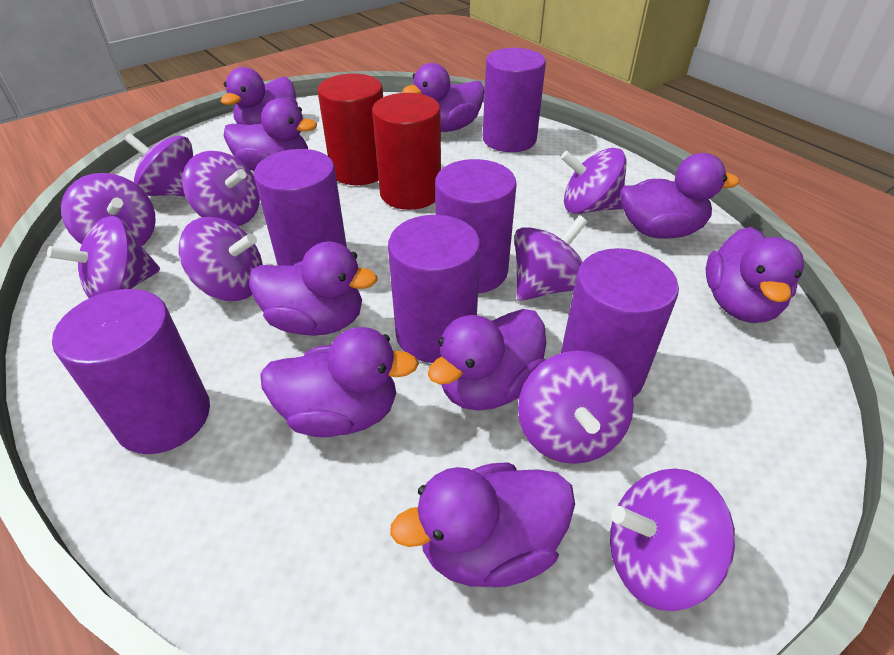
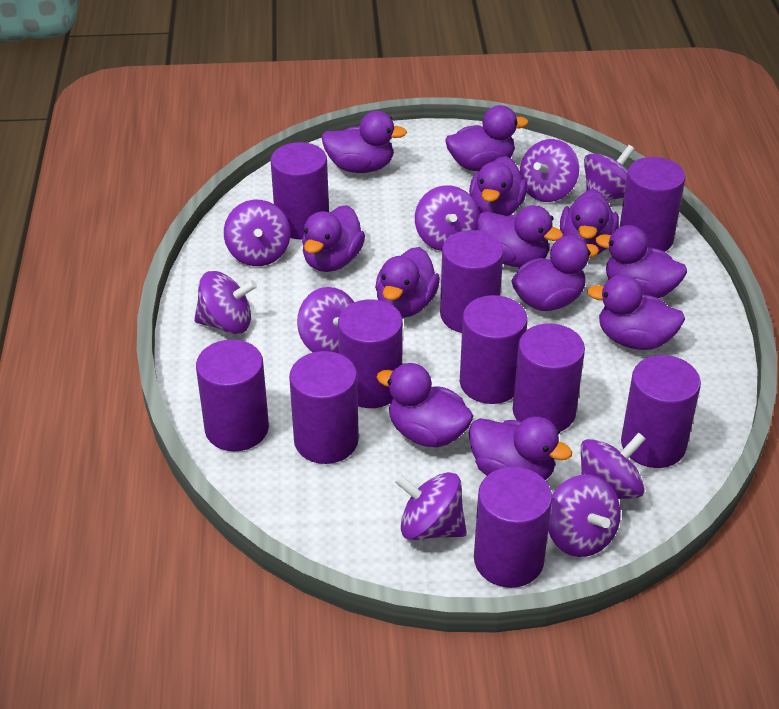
purple cylinder: 6 -> 10
purple duck: 9 -> 12
red cylinder: 2 -> 0

